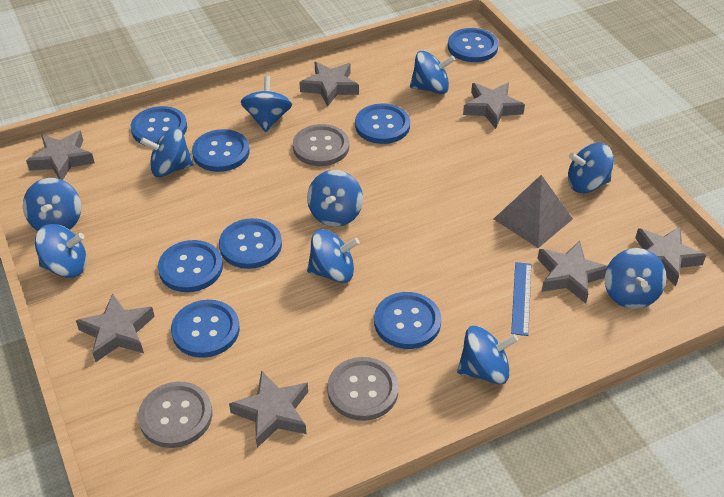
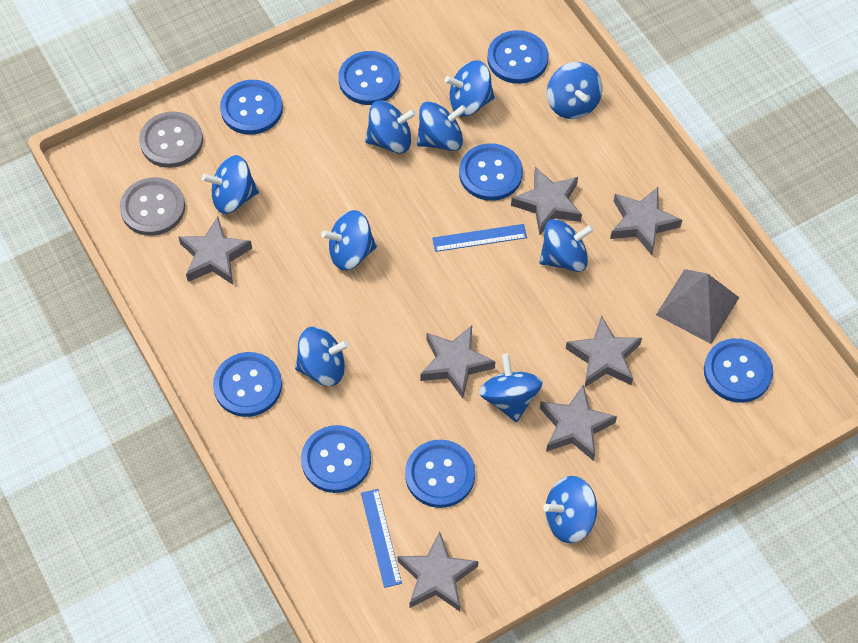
blue ruler: 1 -> 2
grey button: 3 -> 2

